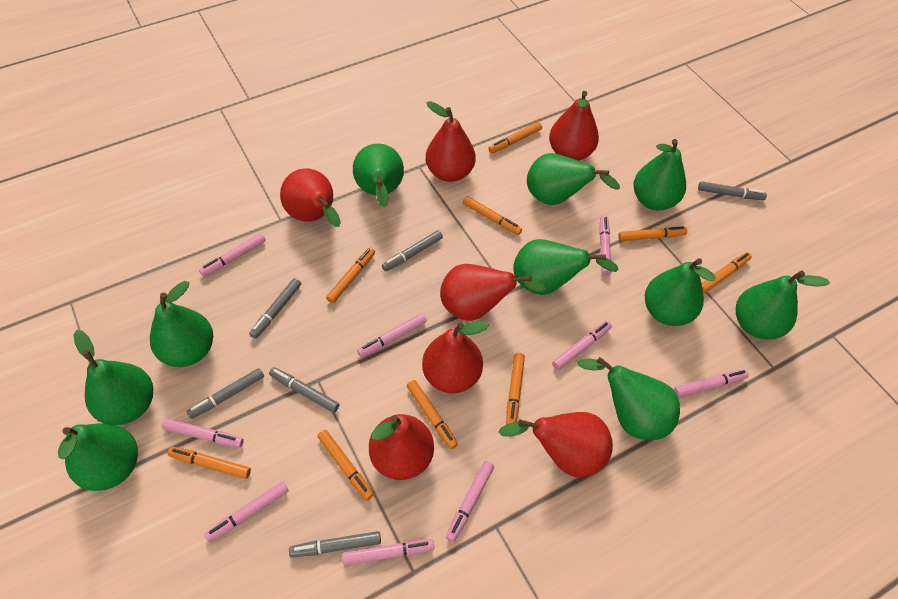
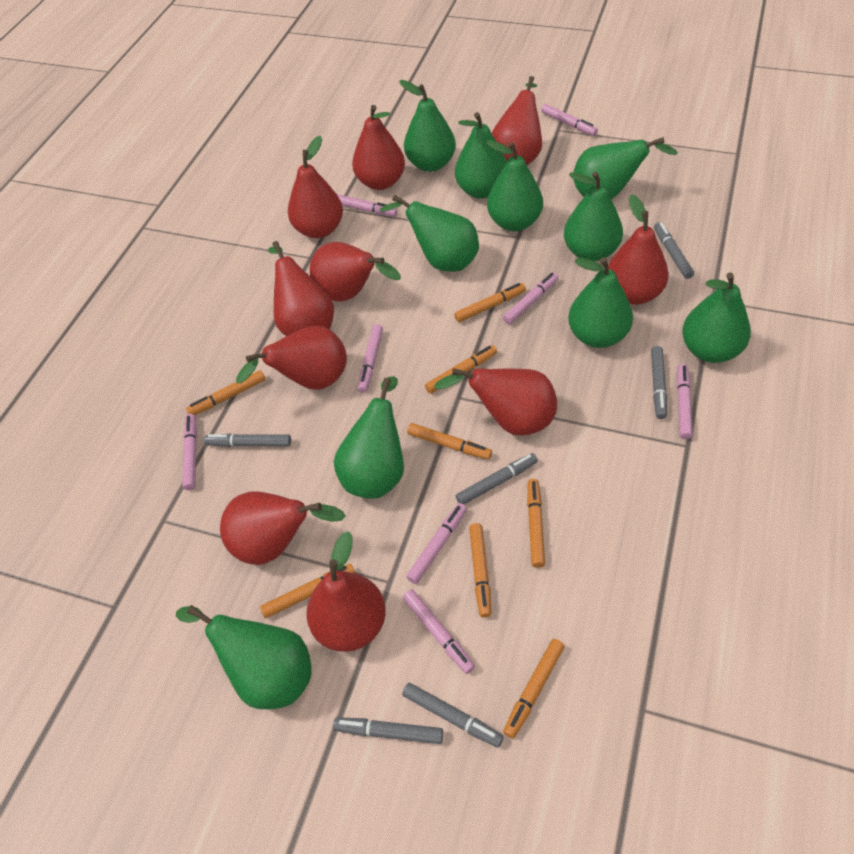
orange marker: 9 -> 8
pink marker: 9 -> 8
red pear: 7 -> 10

